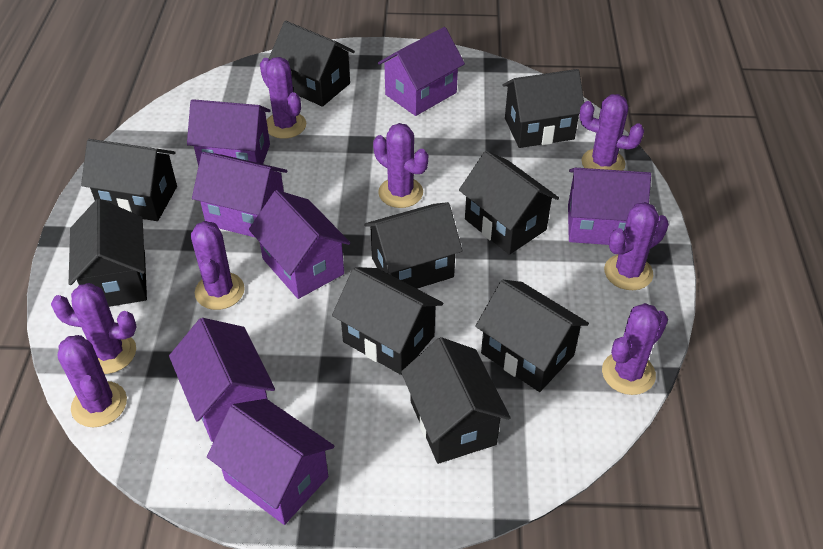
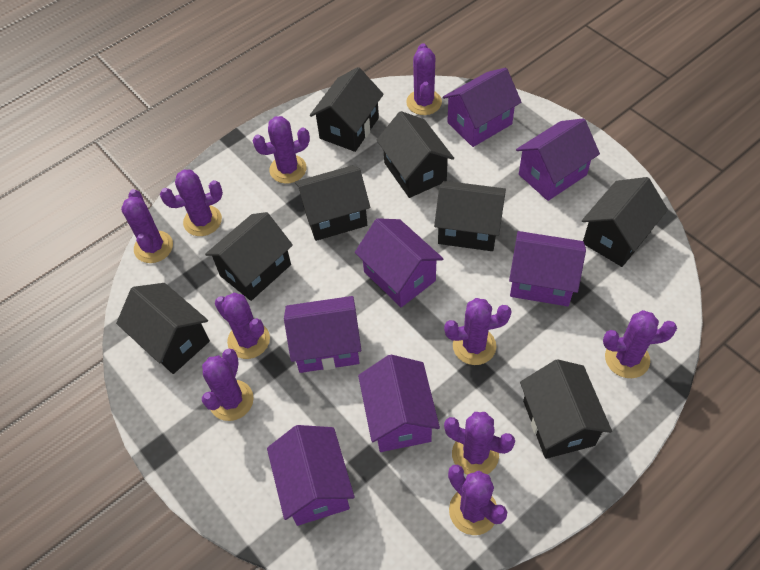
black house: 9 -> 8
purple cactus: 8 -> 10

